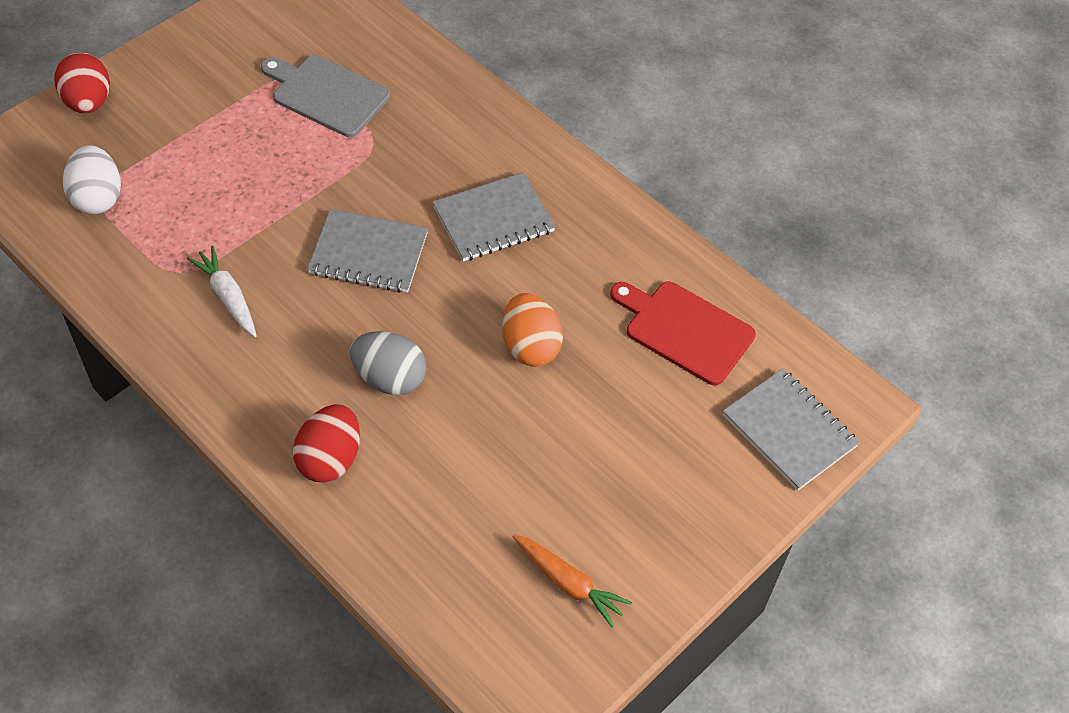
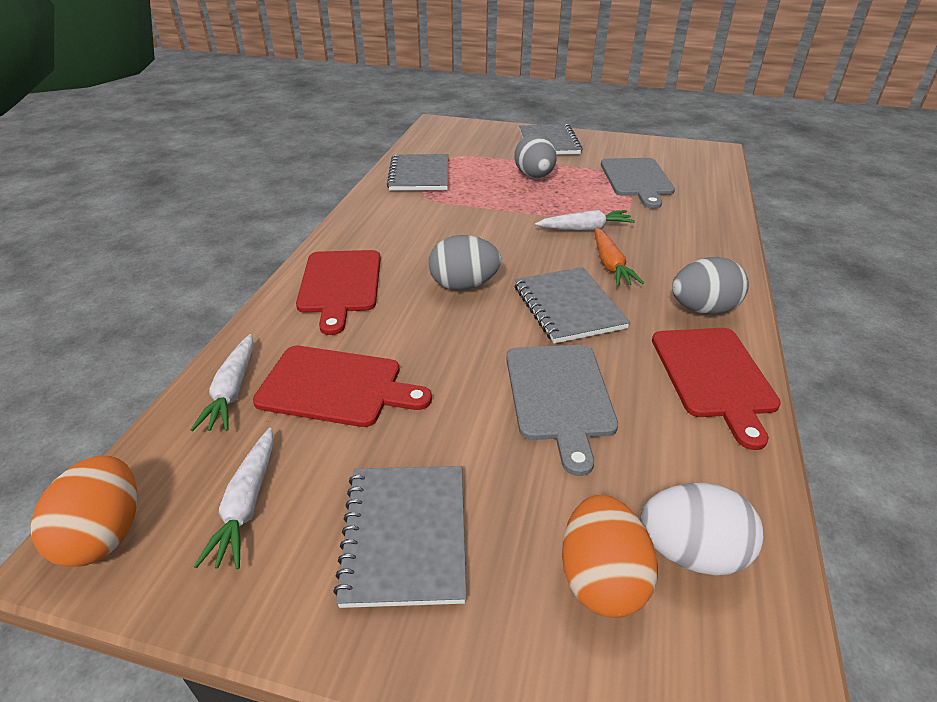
grey cutting board: 1 -> 2
grey egg: 1 -> 3
grey notebook: 3 -> 4
orange egg: 1 -> 2
red cutting board: 1 -> 3
red egg: 2 -> 0
white carrot: 1 -> 3

